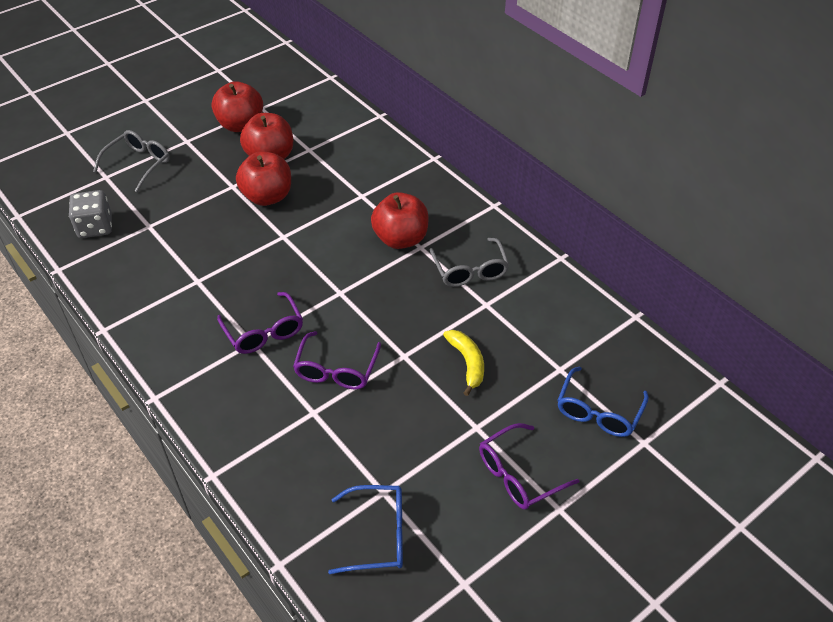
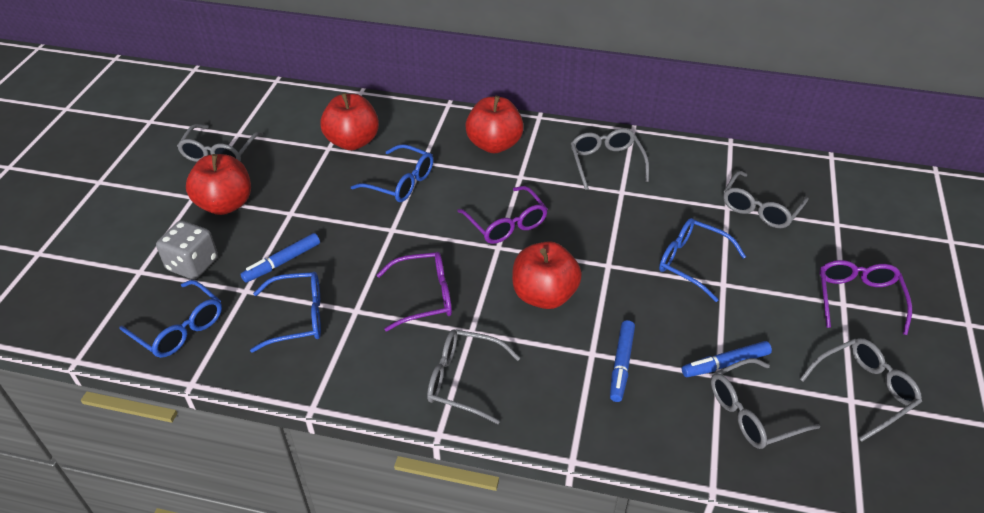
blue glasses: 2 -> 4
blue marker: 0 -> 3
grey glasses: 2 -> 6
yellow banana: 1 -> 0

